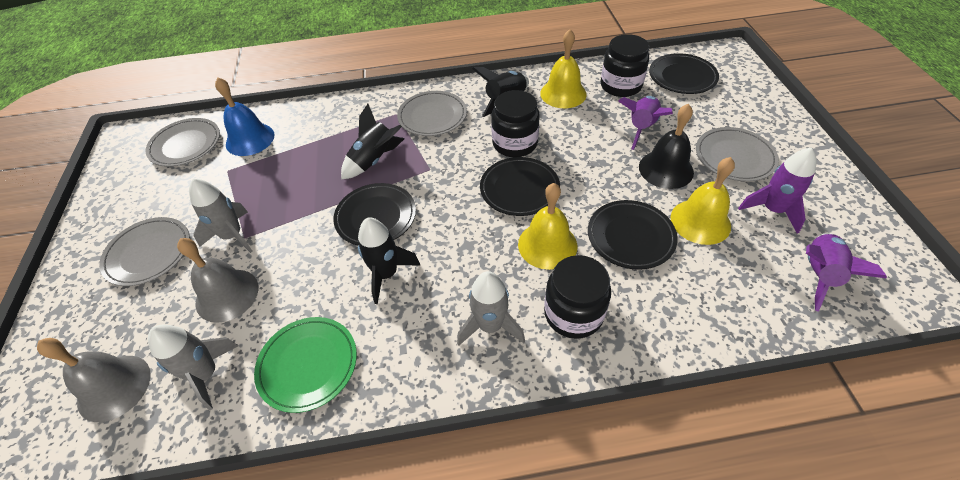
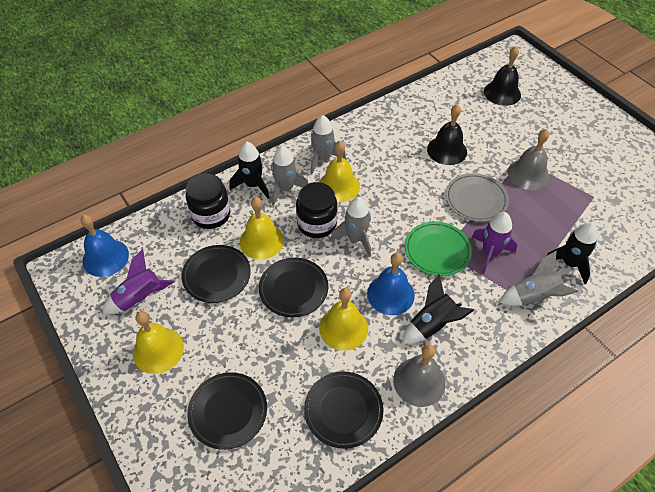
black bell: 1 -> 2
black jar: 3 -> 2
blue bell: 1 -> 2
grey plate: 4 -> 1
grey rocket: 3 -> 4
purple rocket: 3 -> 2
yellow bell: 3 -> 4

